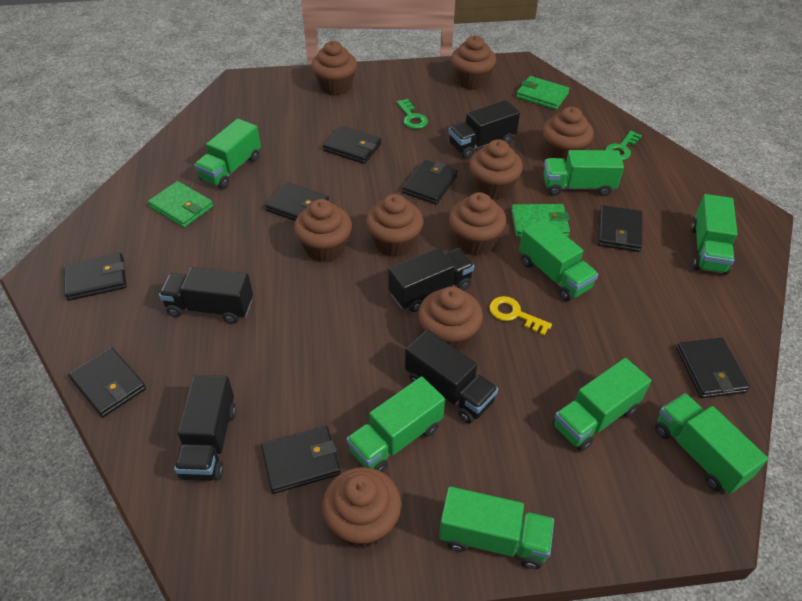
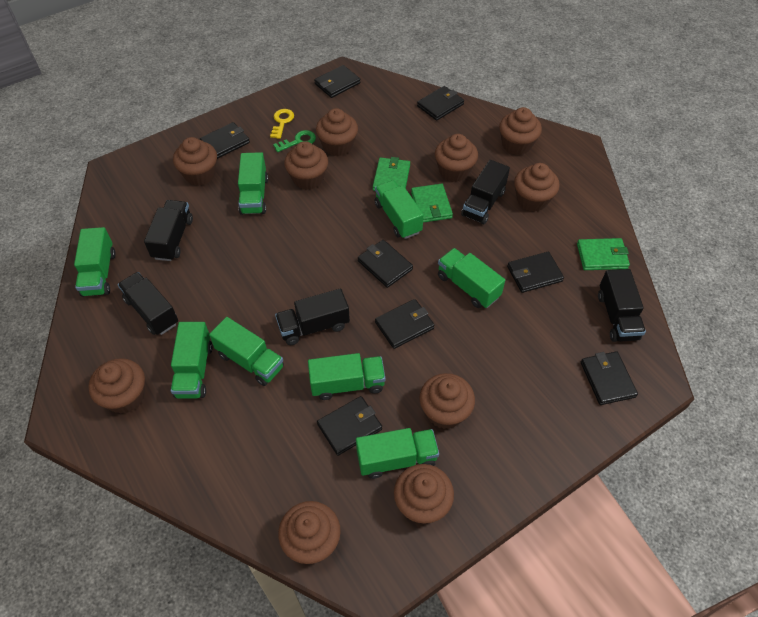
brown cupcake: 9 -> 10
green key: 2 -> 1

